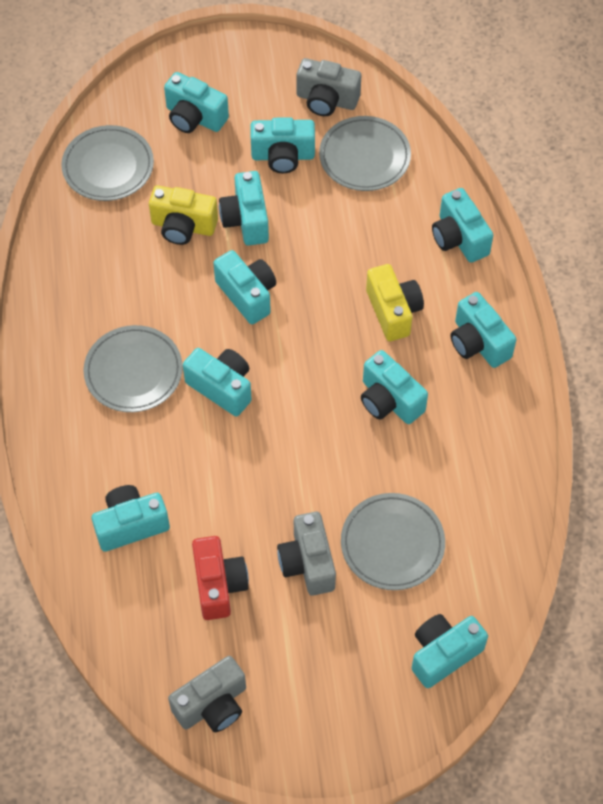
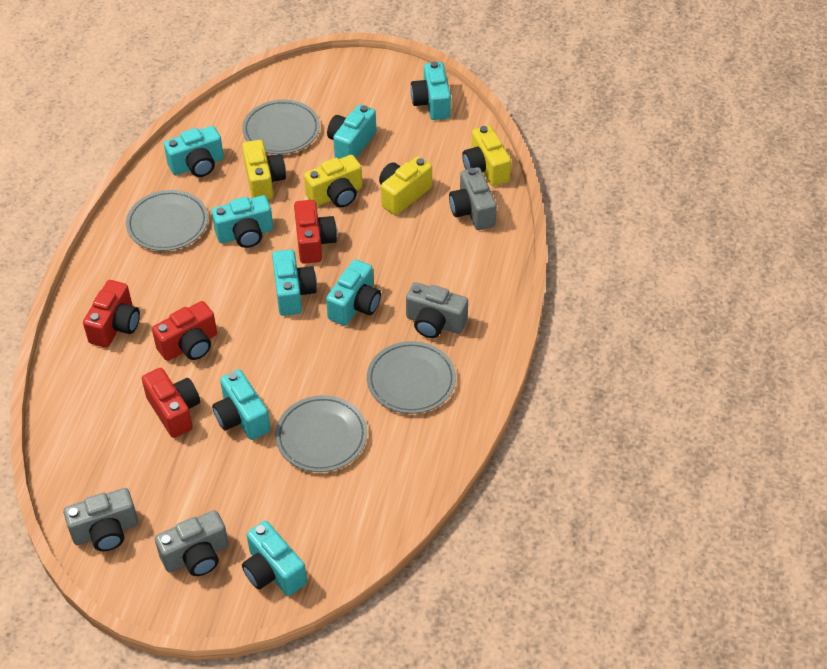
grey camera: 3 -> 4
red camera: 1 -> 4
turquoise camera: 10 -> 8
yellow camera: 2 -> 4

